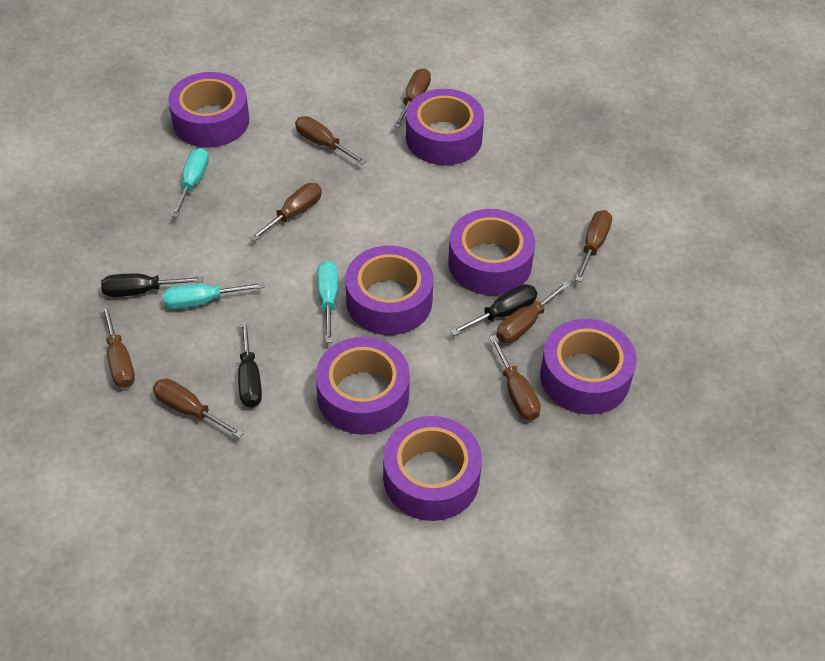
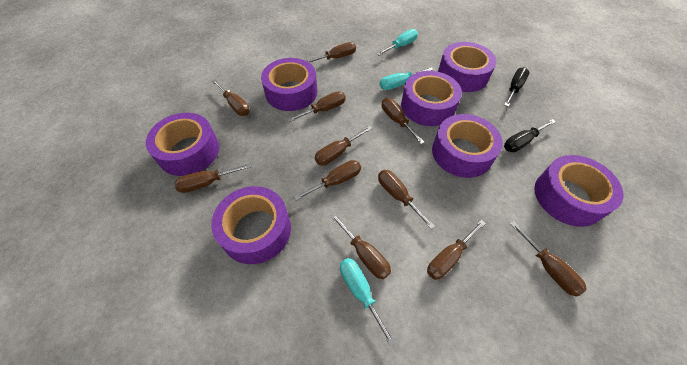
black screwdriver: 3 -> 2
brown screwdriver: 8 -> 11

